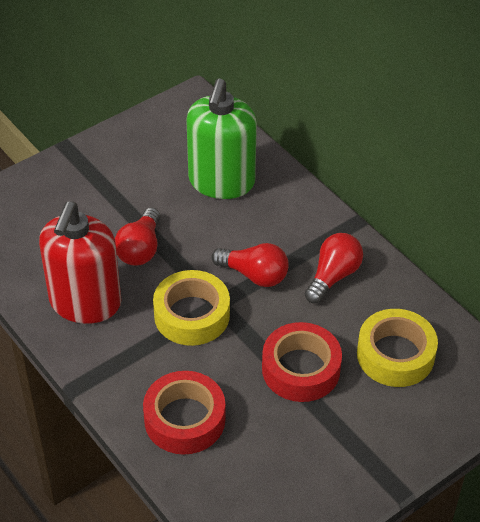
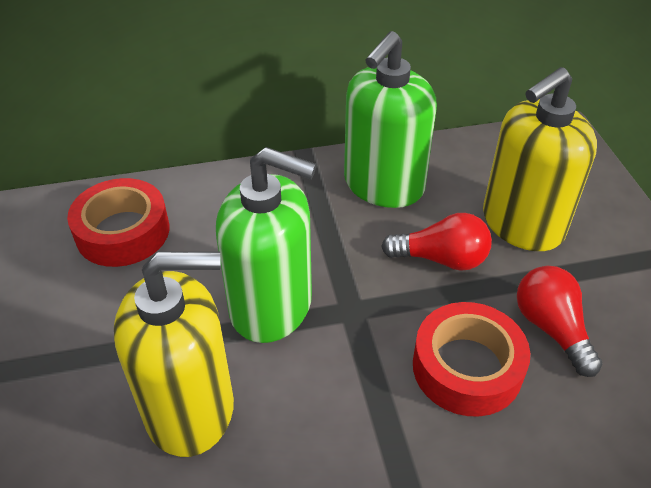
green soap dispenser: 1 -> 2
red light bulb: 3 -> 2
red soap dispenser: 1 -> 0
yellow soap dispenser: 0 -> 2
yellow tape: 2 -> 0

